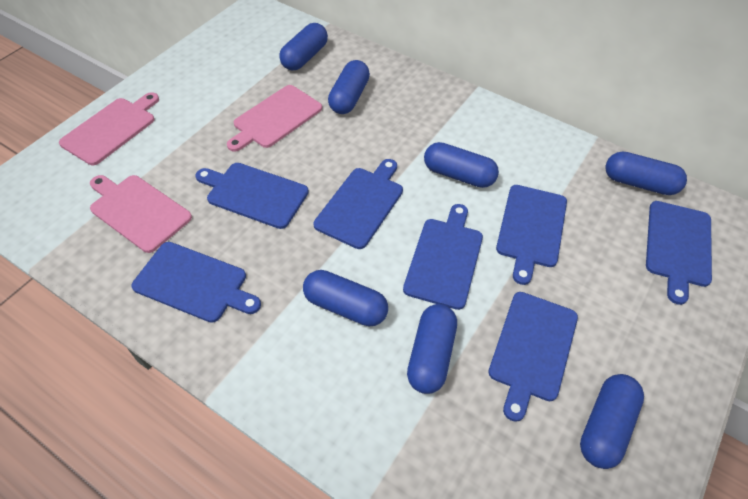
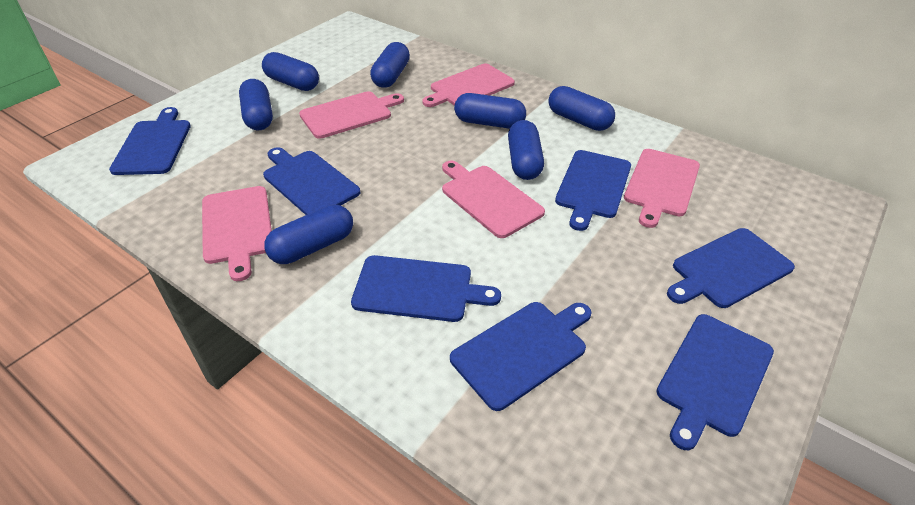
pink cutting board: 3 -> 5

